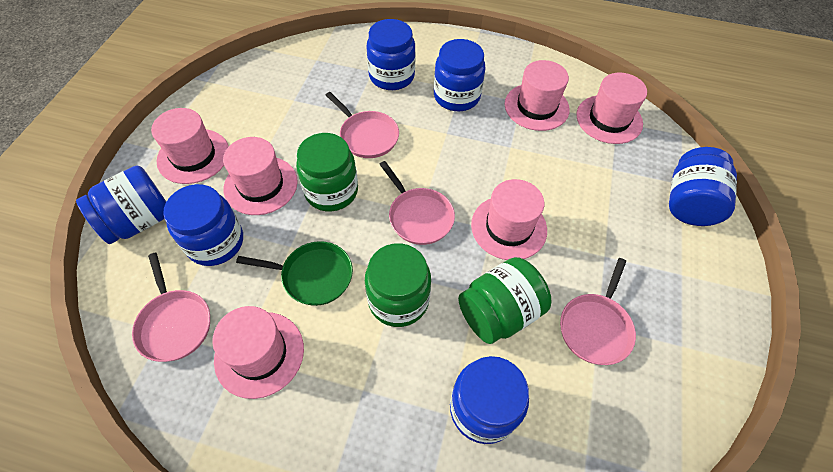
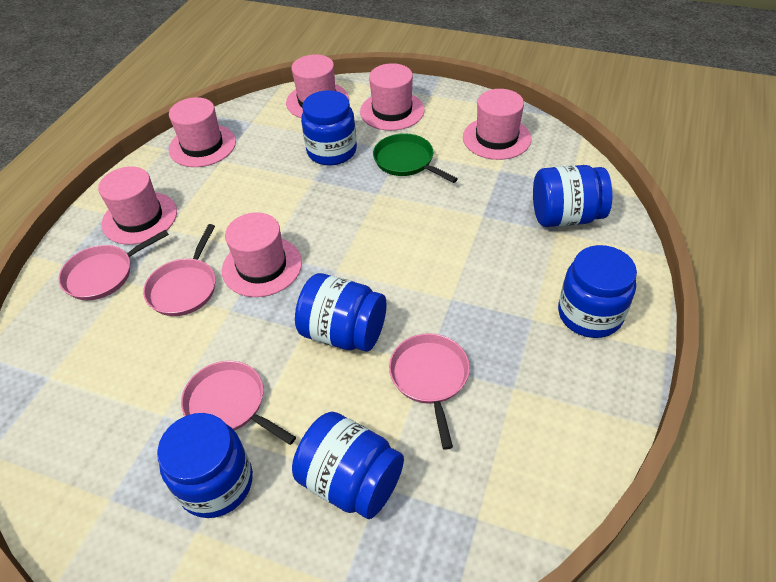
green jar: 3 -> 0

